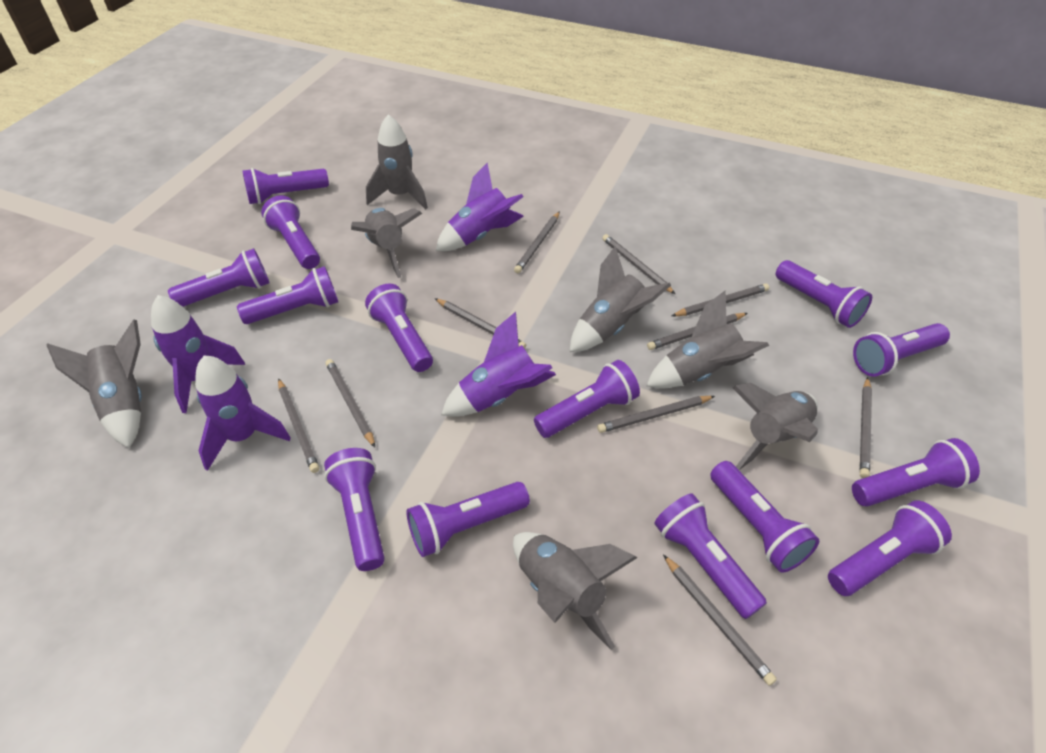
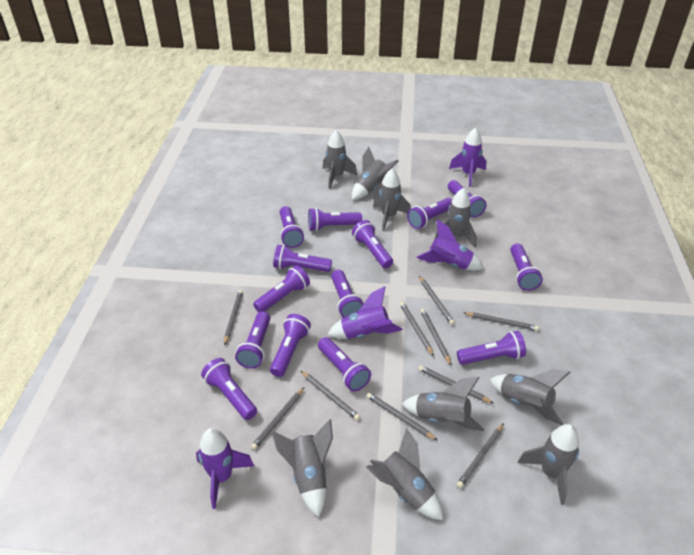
grey rocket: 7 -> 9

